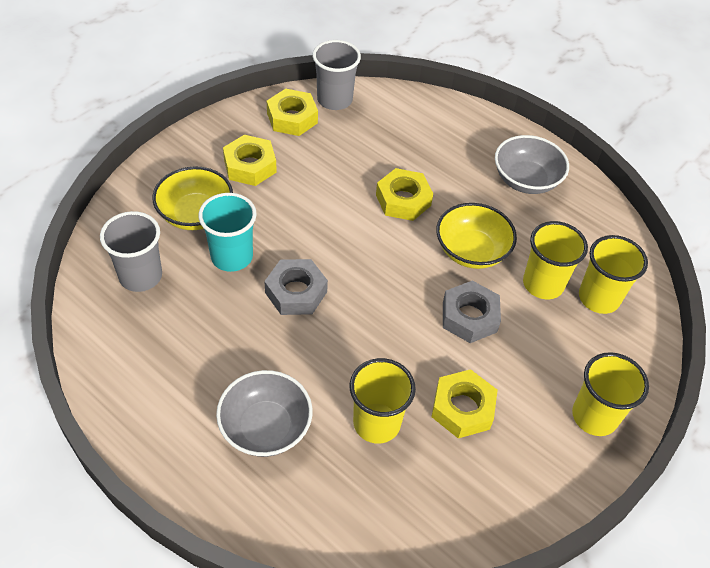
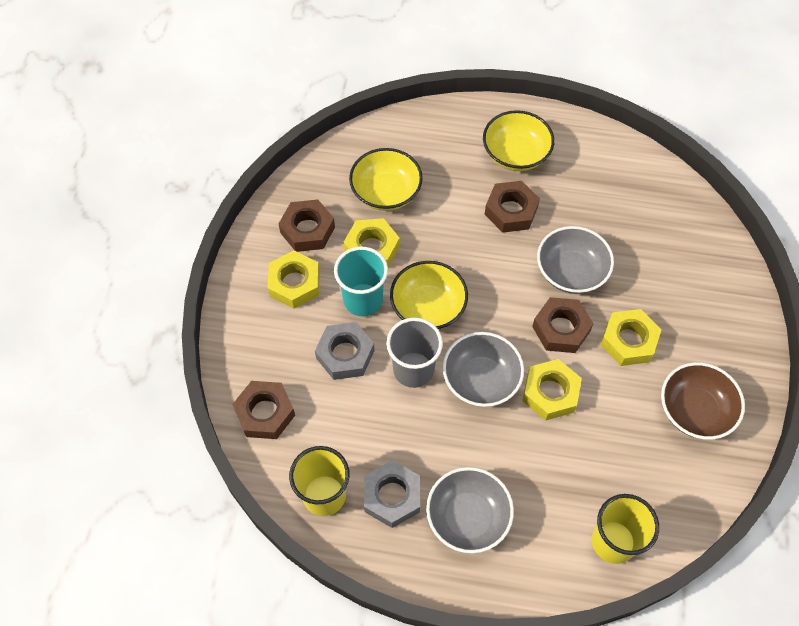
brown bowl: 0 -> 1
brown nut: 0 -> 4
grey bowl: 2 -> 3
grey cup: 2 -> 1
yellow bowl: 2 -> 3
yellow cup: 4 -> 2

